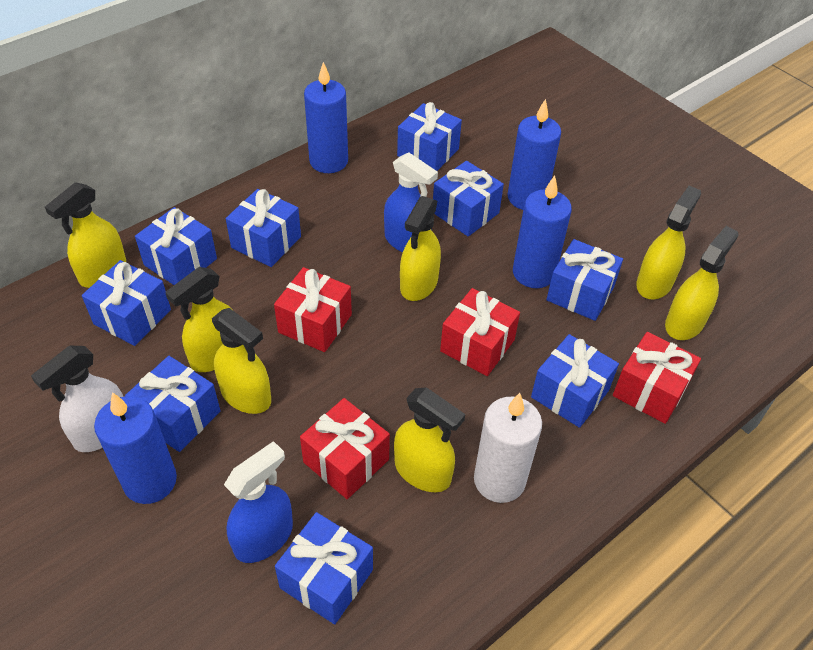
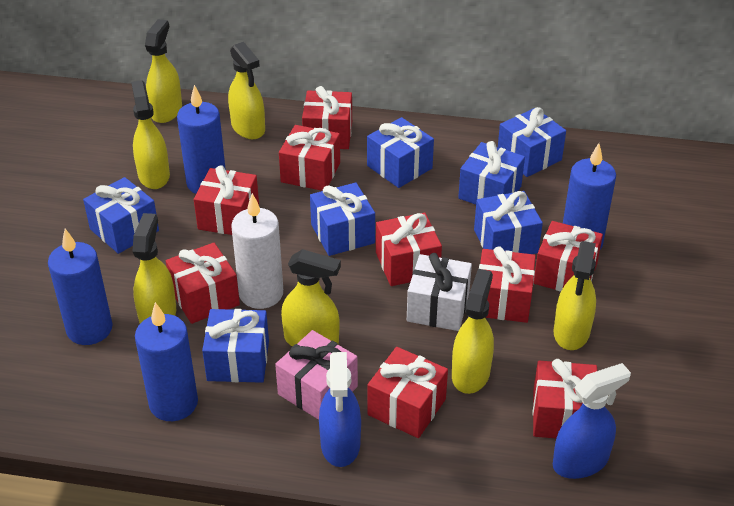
blue gift: 9 -> 7
pink gift: 0 -> 1
red gift: 4 -> 9
white gift: 0 -> 1
white spray bottle: 1 -> 0

